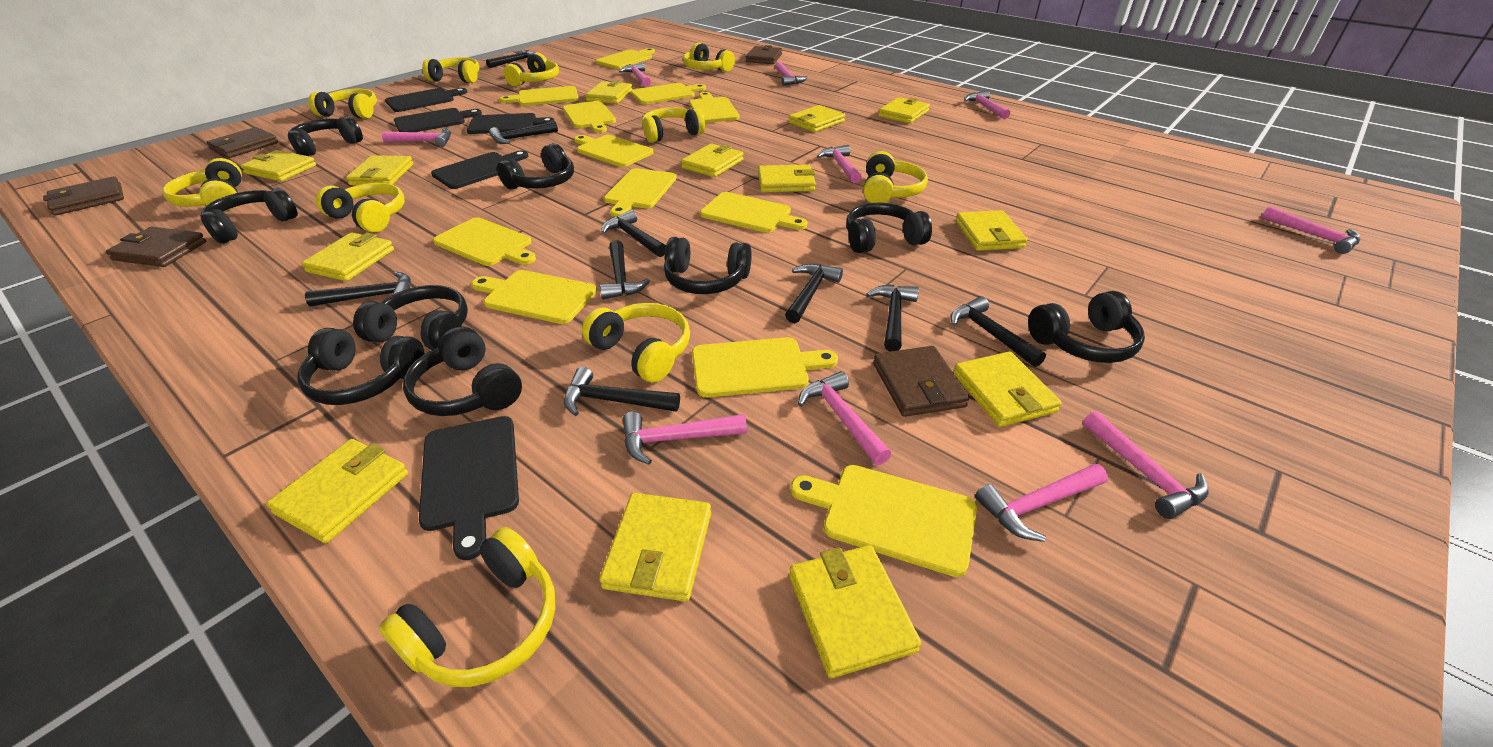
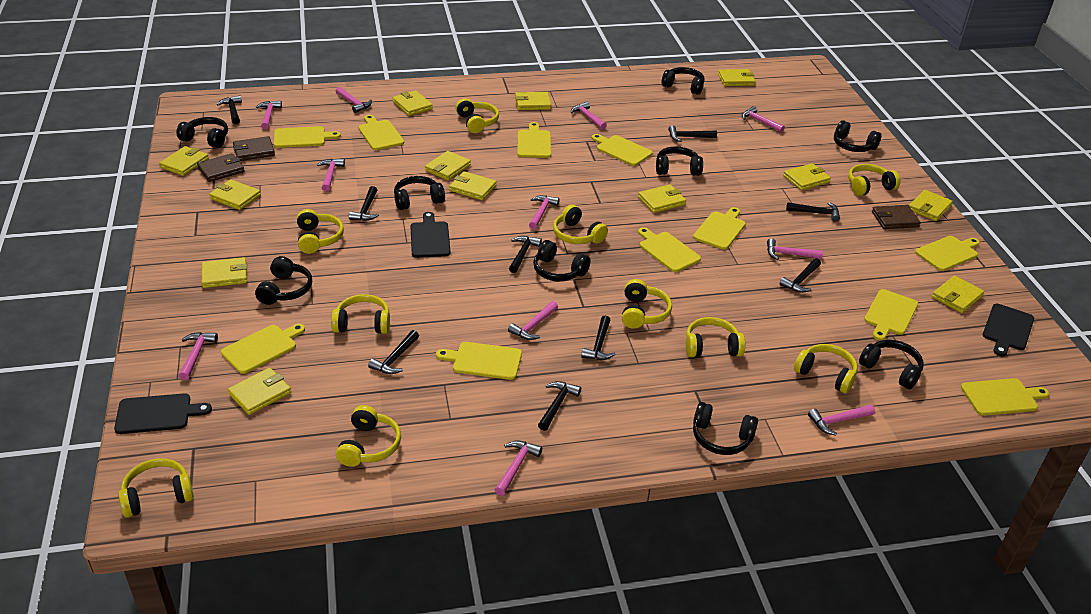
black cutting board: 5 -> 3
brown wallet: 5 -> 3
pink hammer: 10 -> 11
yellow cutting board: 12 -> 11

